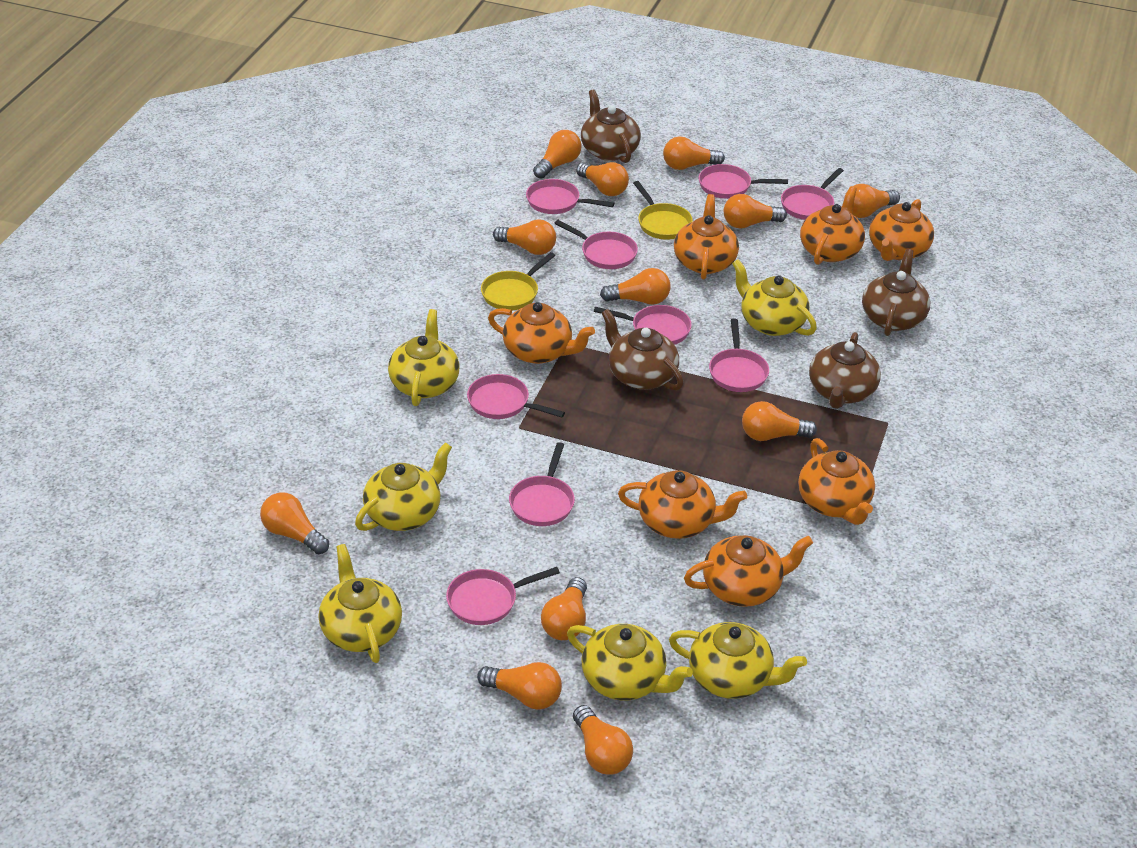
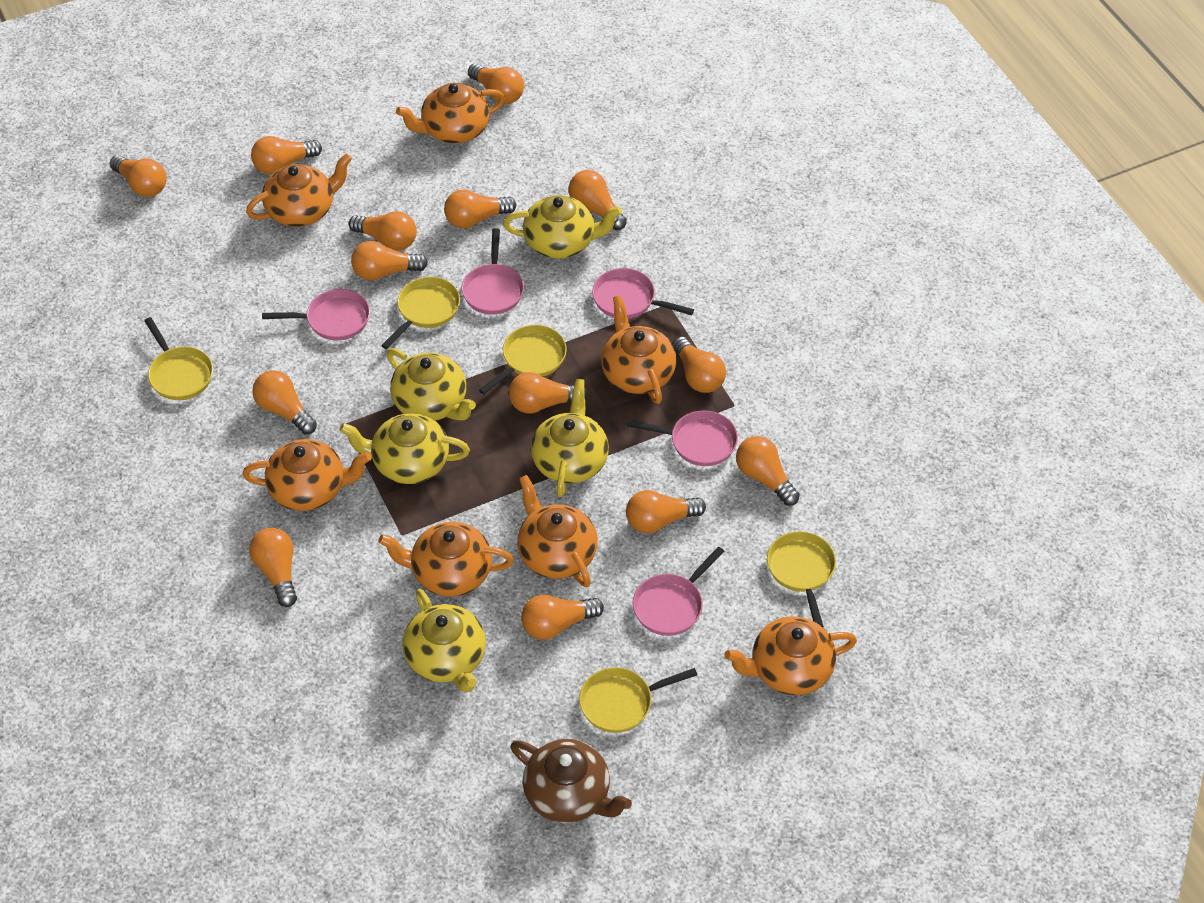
brown teapot: 4 -> 1
orange light bulb: 12 -> 14
pink pan: 9 -> 5
yellow pan: 2 -> 5
yellow teapot: 6 -> 5

